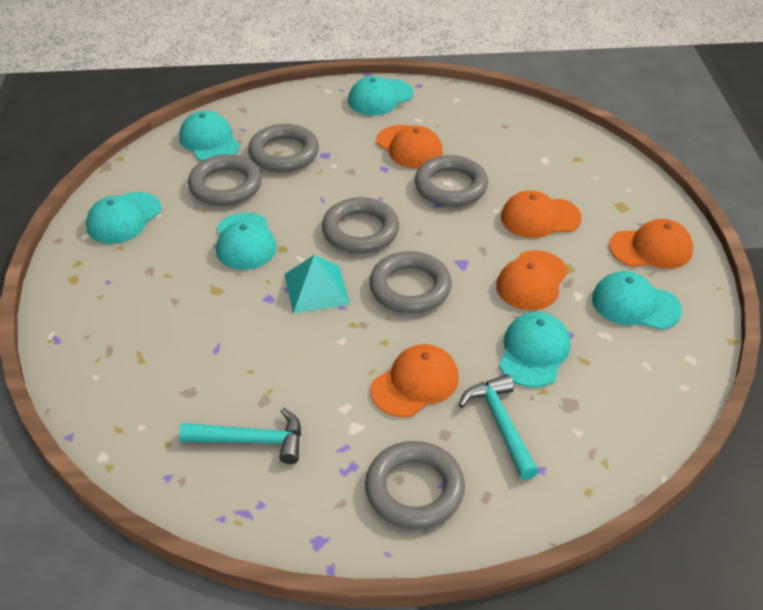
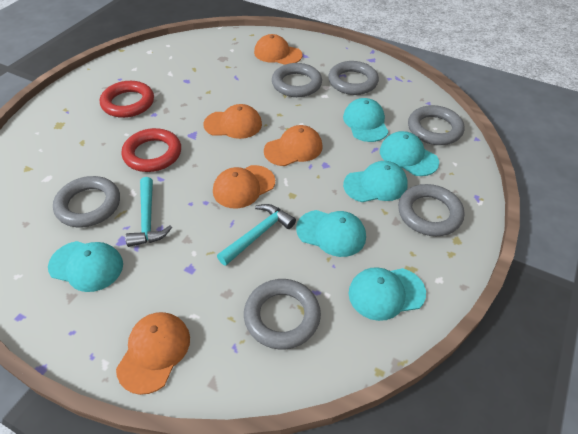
red ring: 0 -> 2
turquoise pyramid: 1 -> 0

